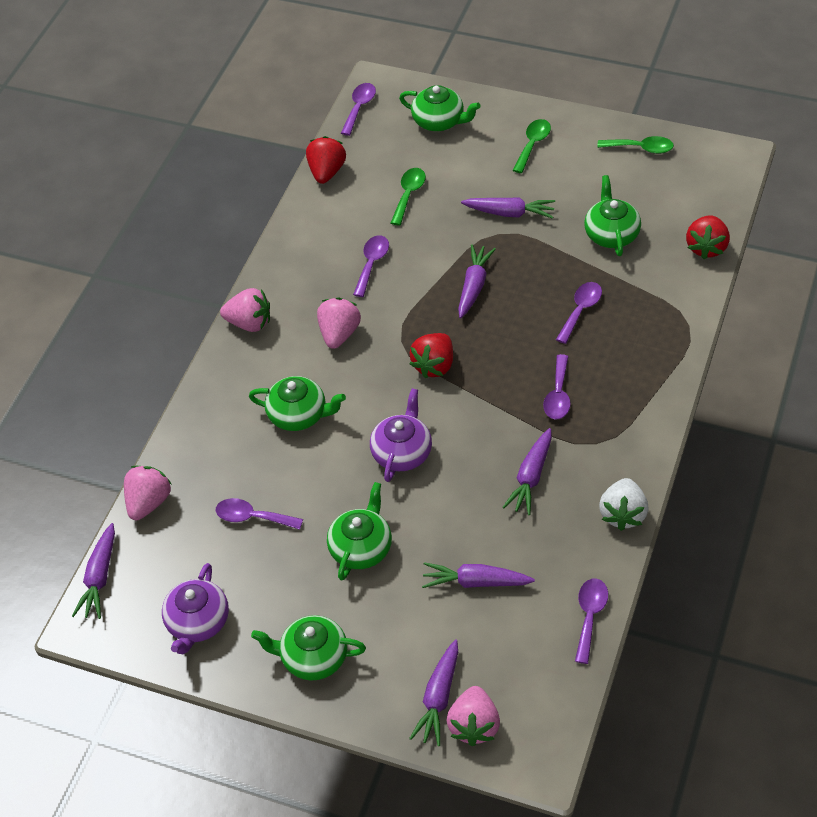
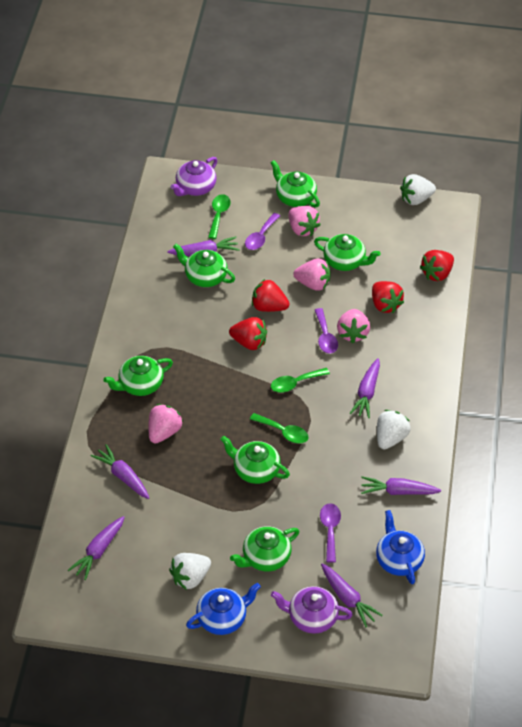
blue teapot: 0 -> 2
green teapot: 5 -> 6
purple spoon: 6 -> 3
red strawberry: 3 -> 4
white strawberry: 1 -> 3

